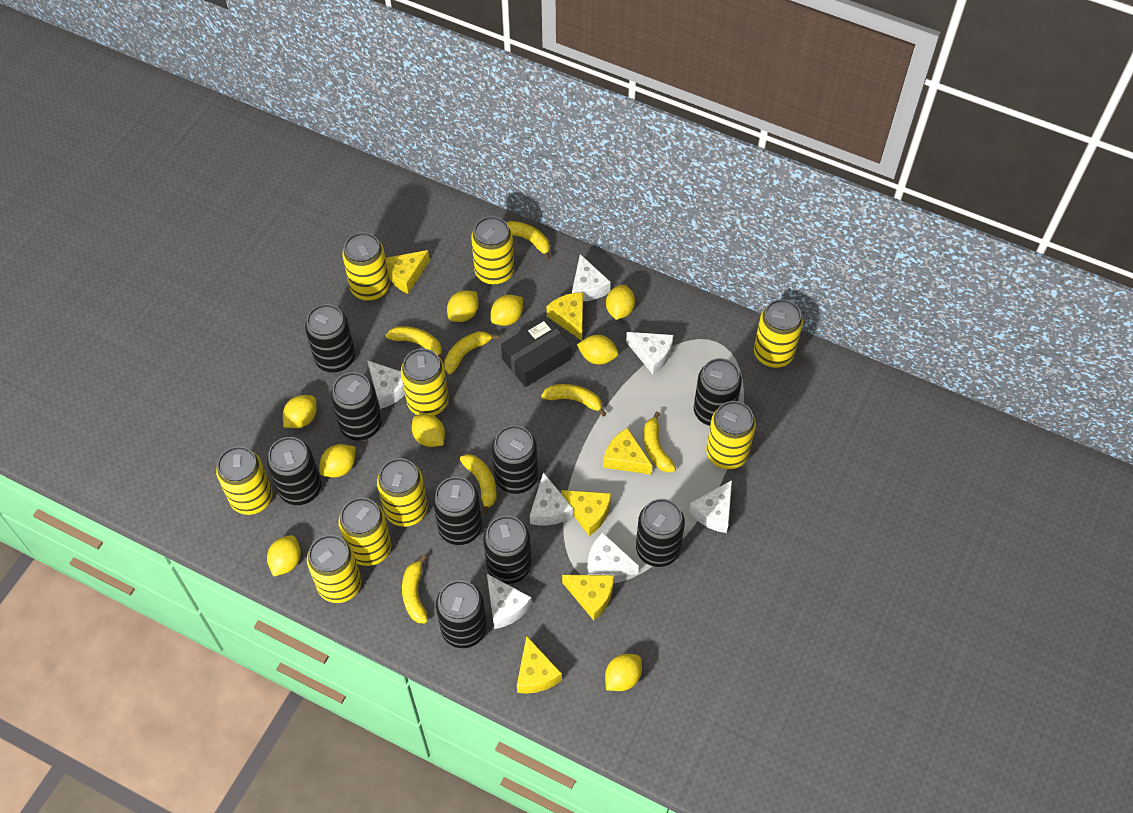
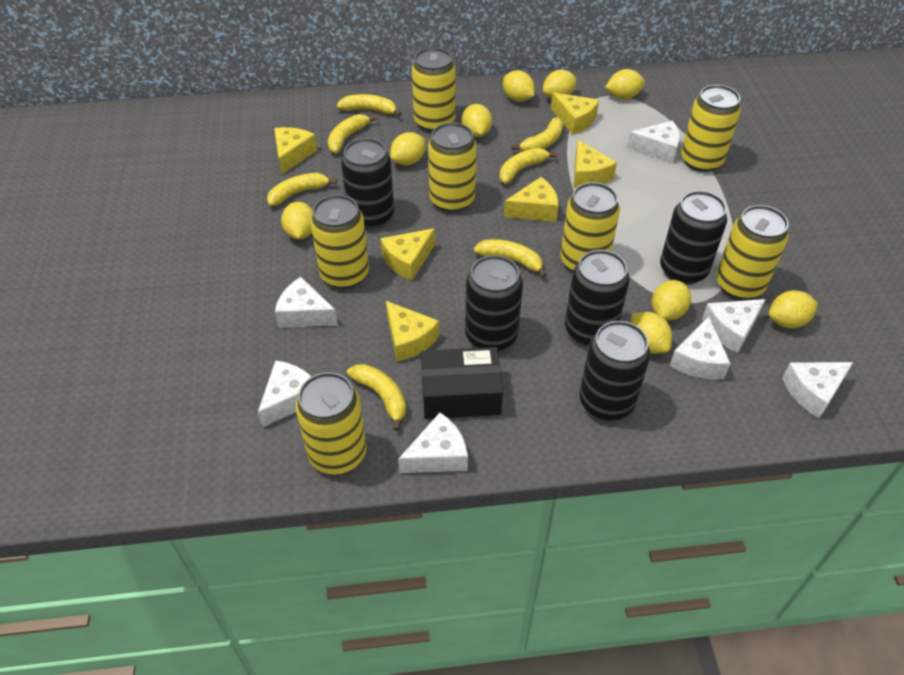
black can: 9 -> 5
yellow can: 9 -> 7

